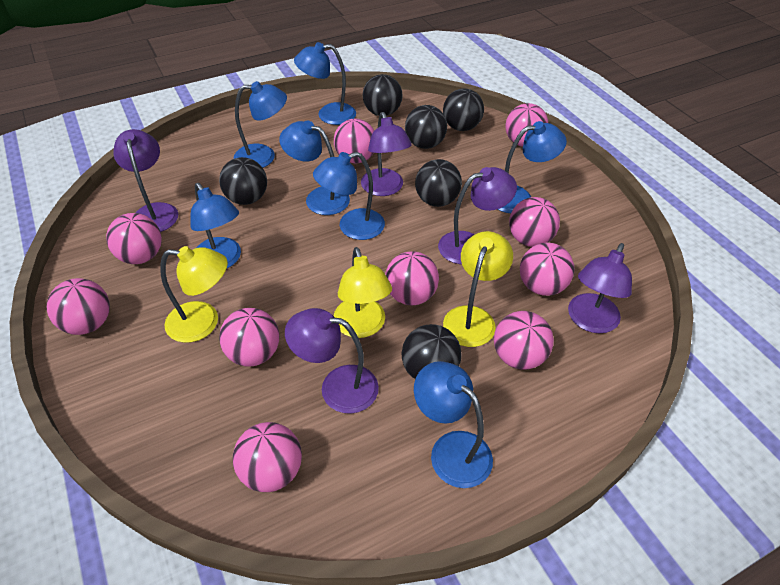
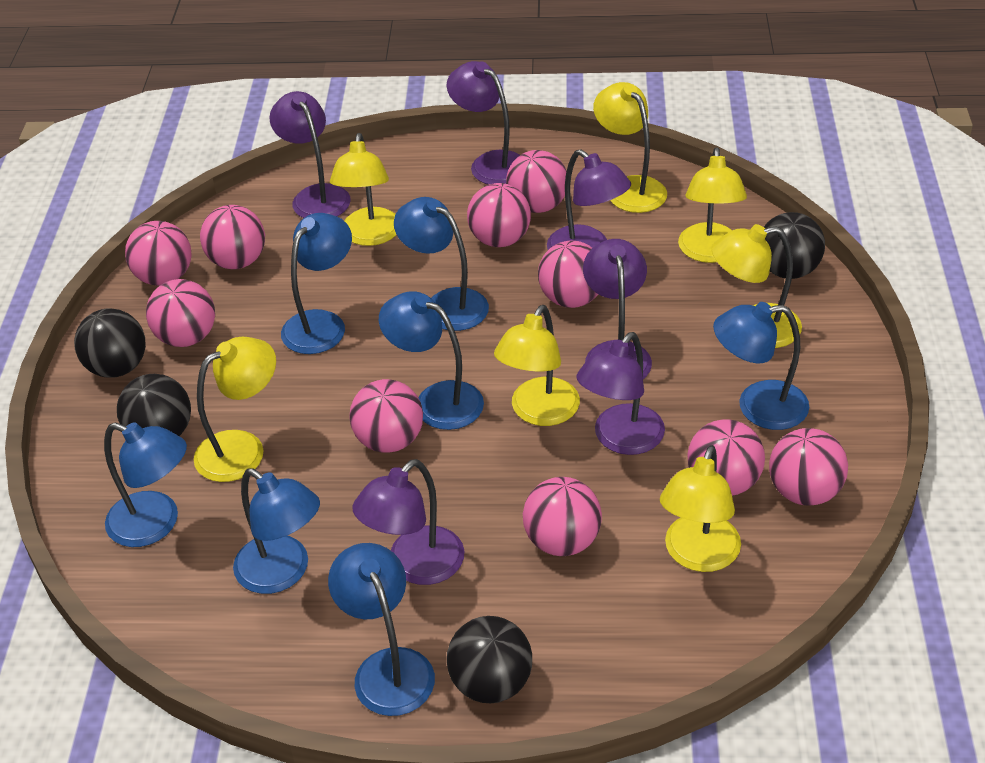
black ball: 6 -> 4
purple lamp: 5 -> 6
yellow lamp: 3 -> 7

